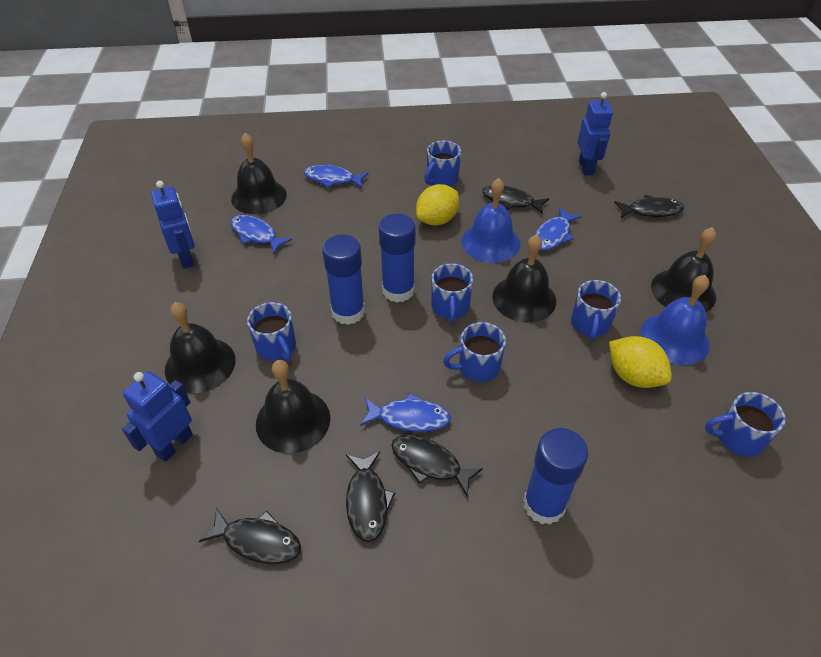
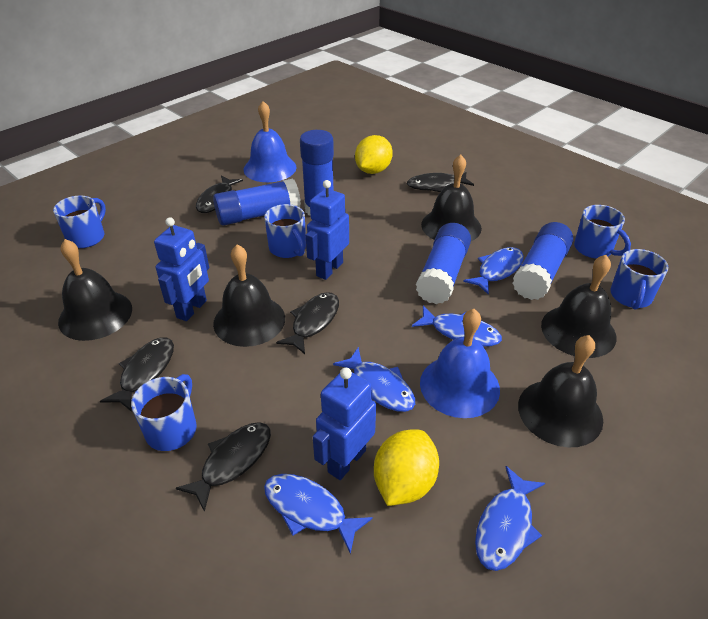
blue fish: 4 -> 5
blue glue stick: 3 -> 4
blue mug: 6 -> 5

